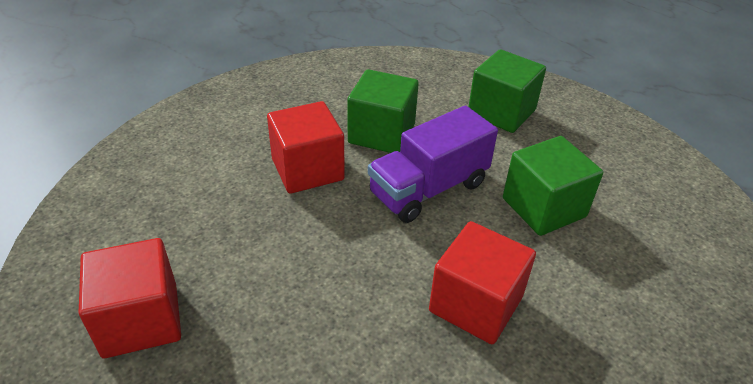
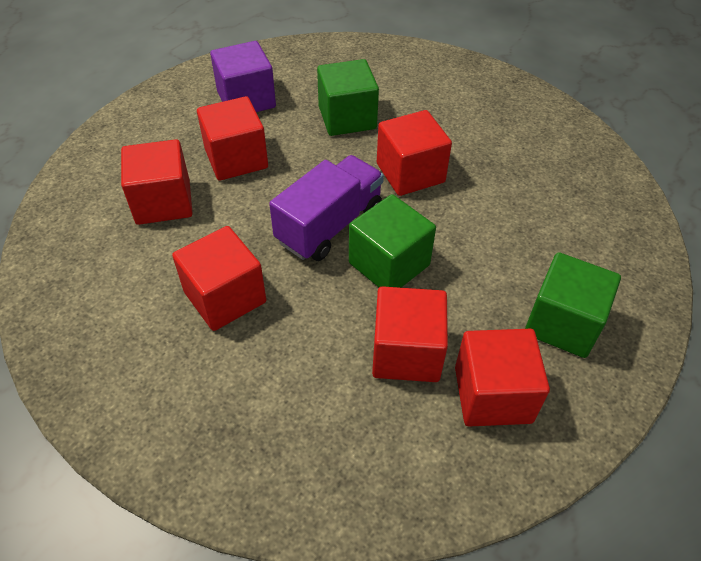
purple cube: 0 -> 1
red cube: 3 -> 6

